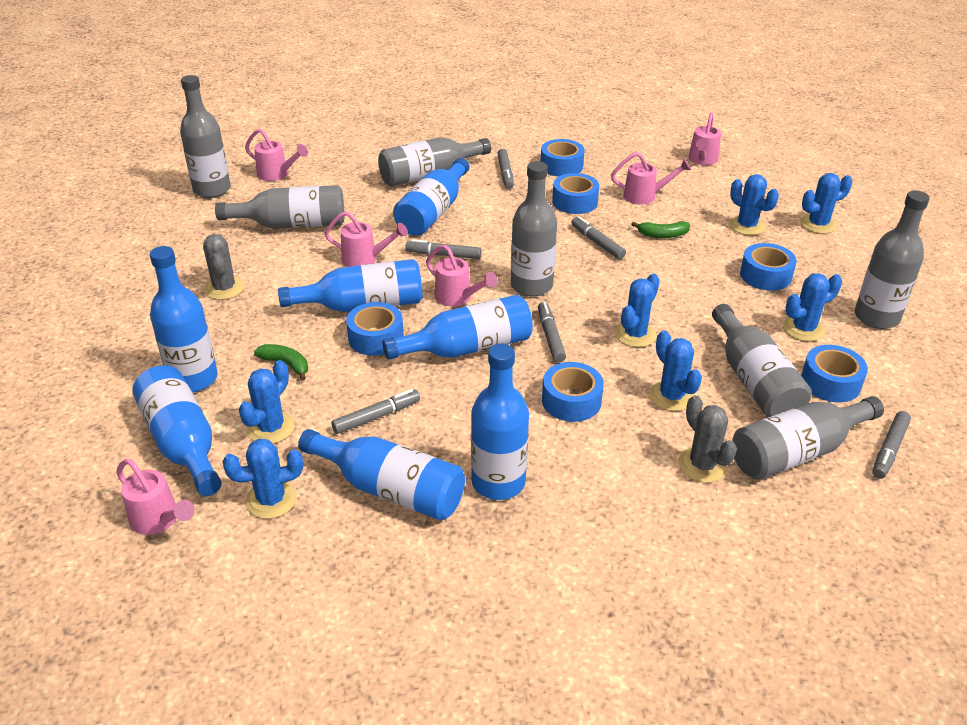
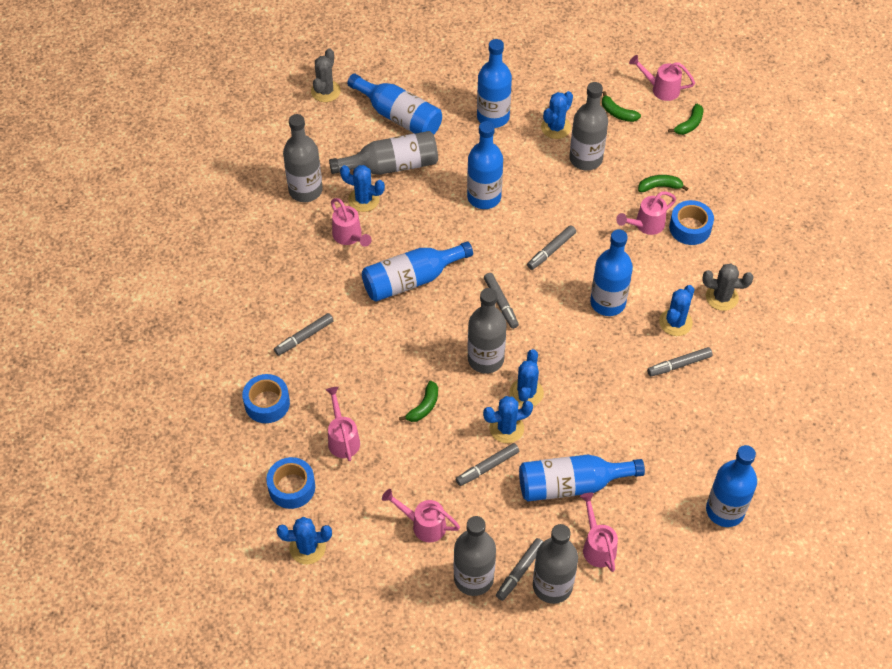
blue cactus: 7 -> 6
blue tape: 6 -> 3
green banana: 2 -> 4
grey bottle: 7 -> 6

